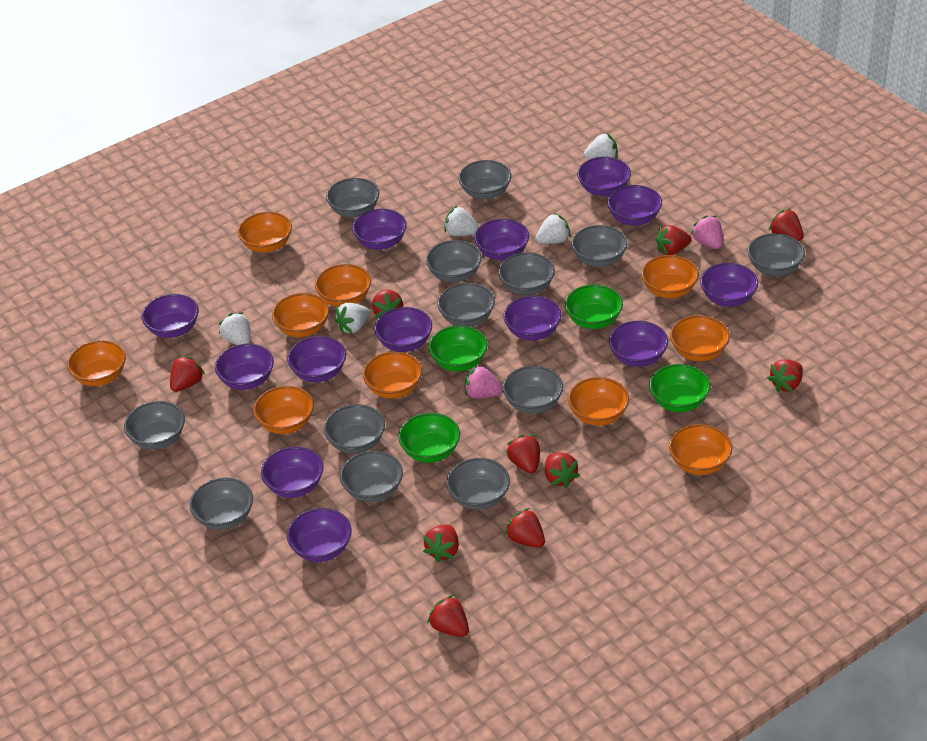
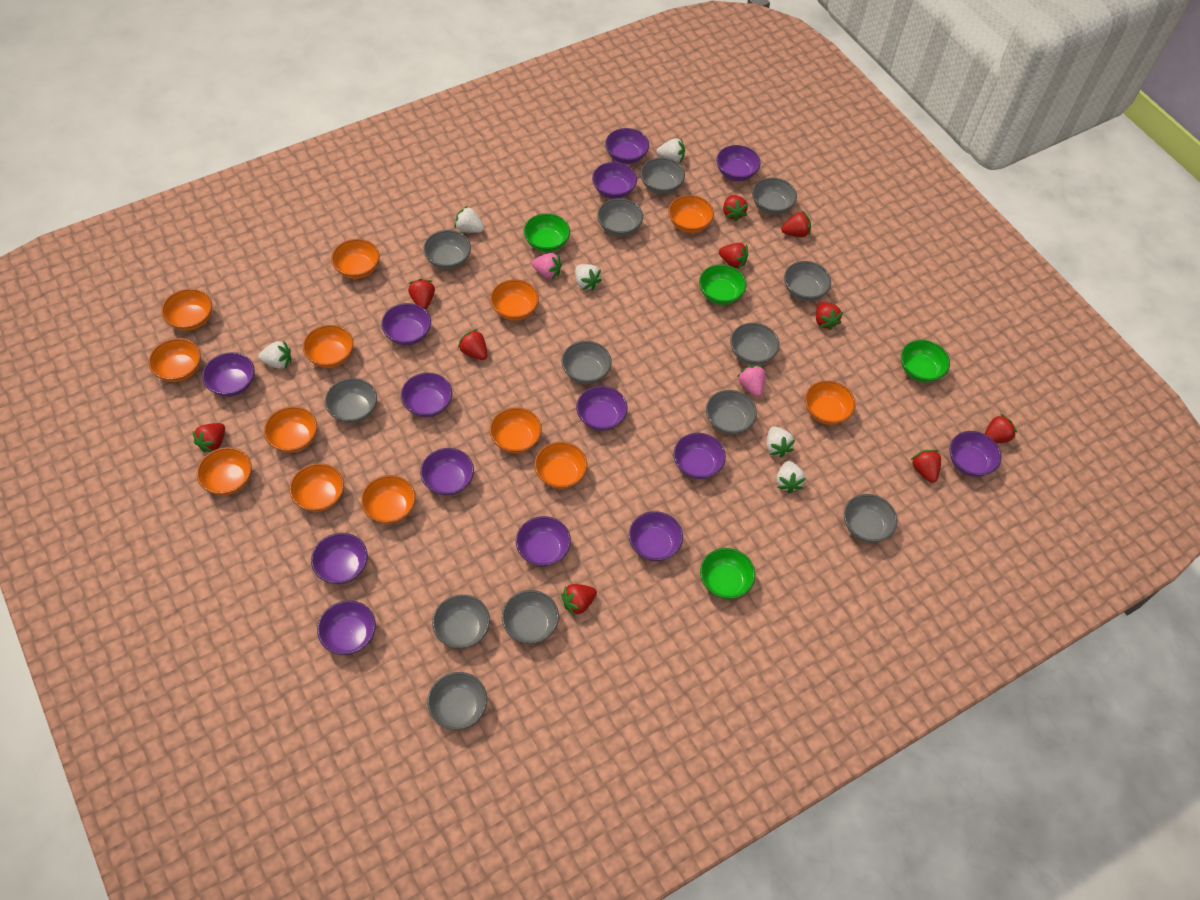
orange bowl: 10 -> 13
purple bowl: 13 -> 14
white strawberry: 5 -> 6

